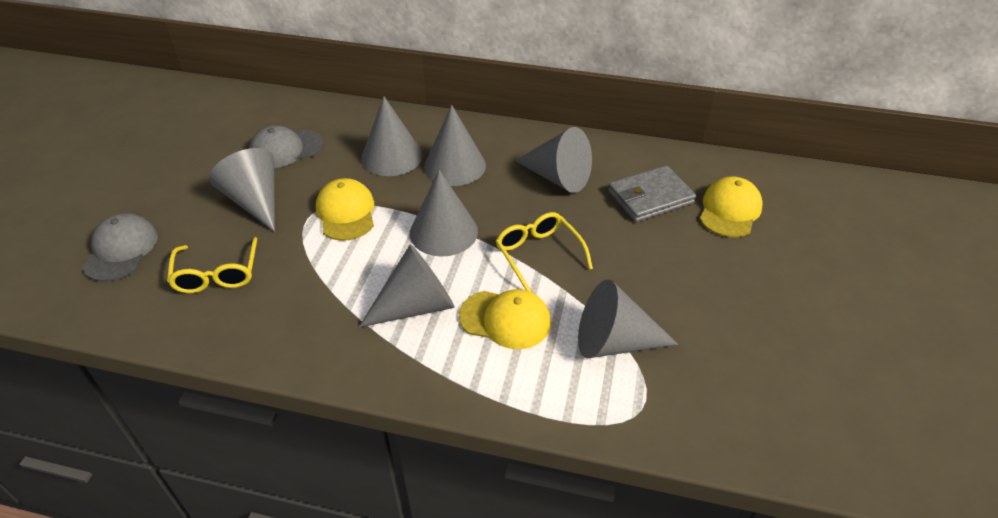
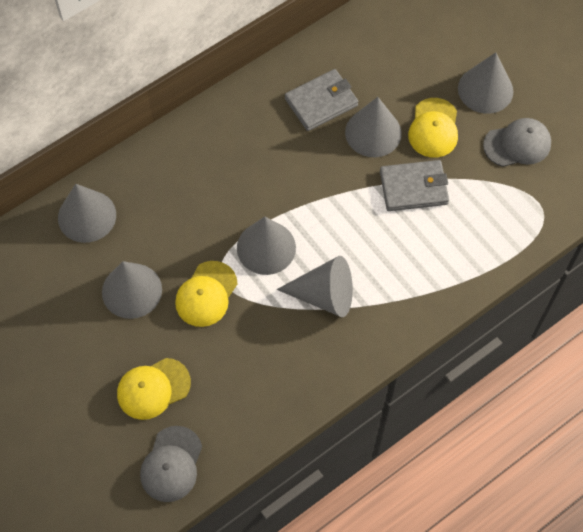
grey cone: 7 -> 6
grey wallet: 1 -> 2
yellow glasses: 2 -> 0

